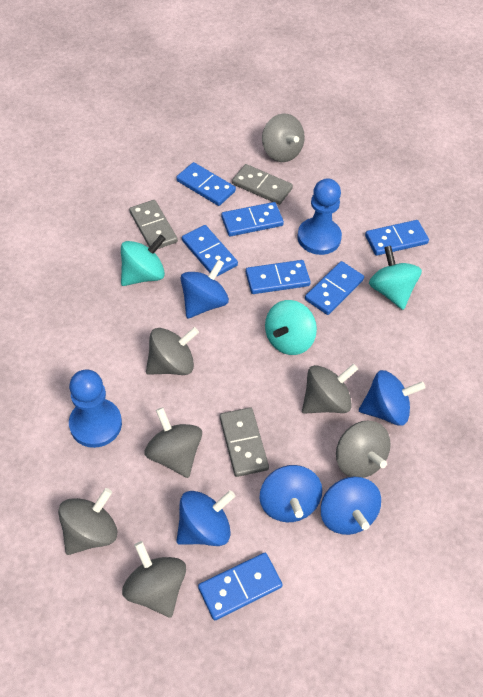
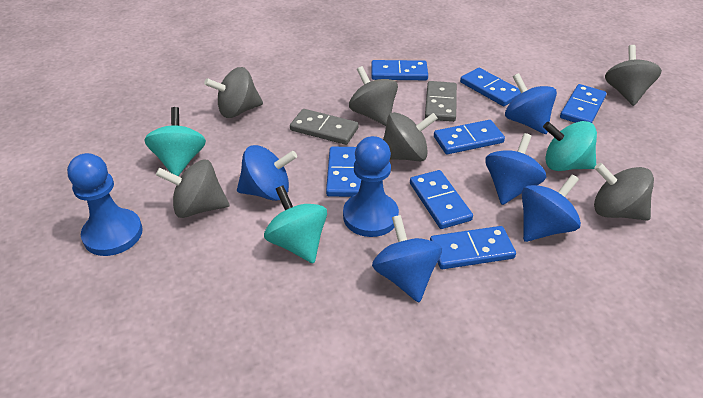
grey domino: 3 -> 2
grey spinning top: 7 -> 6

